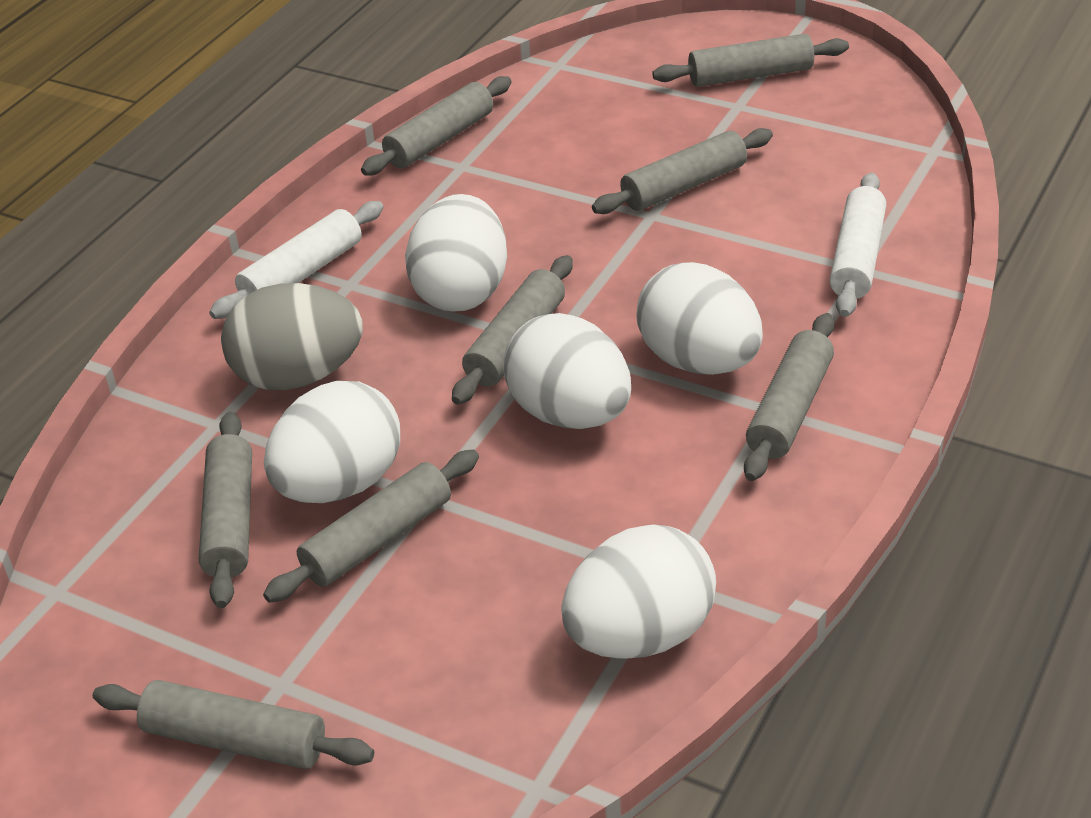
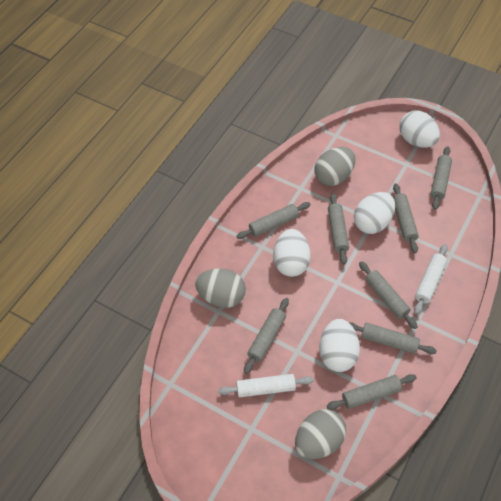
grey egg: 1 -> 3
white egg: 5 -> 4

